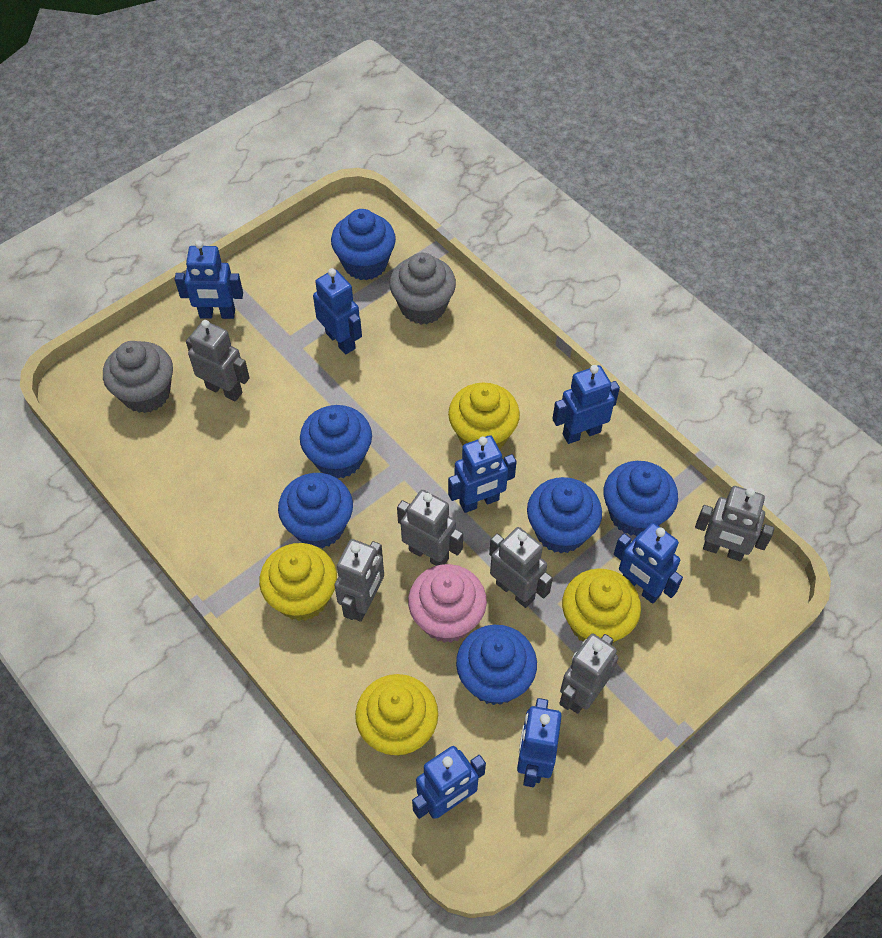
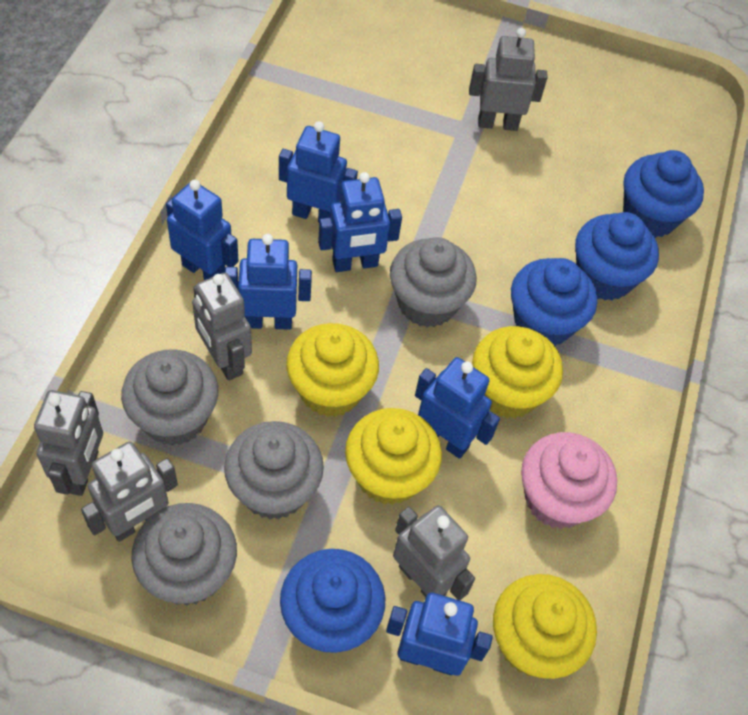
blue cupcake: 6 -> 4
blue robot: 7 -> 6
grey cupcake: 2 -> 4
grey robot: 6 -> 5

